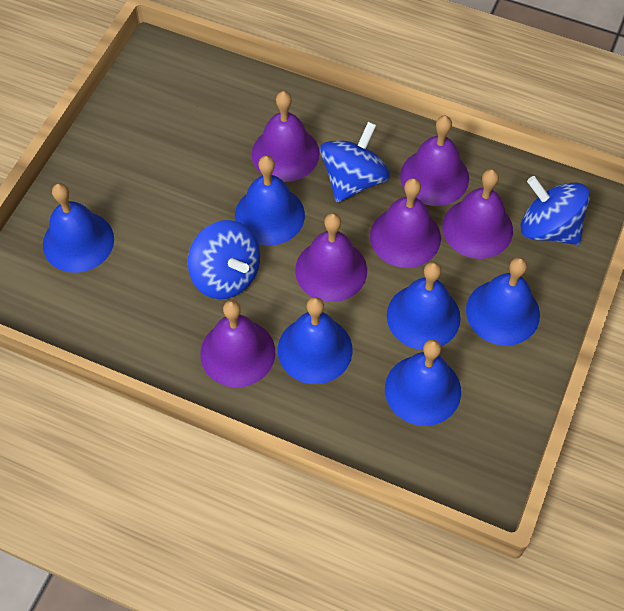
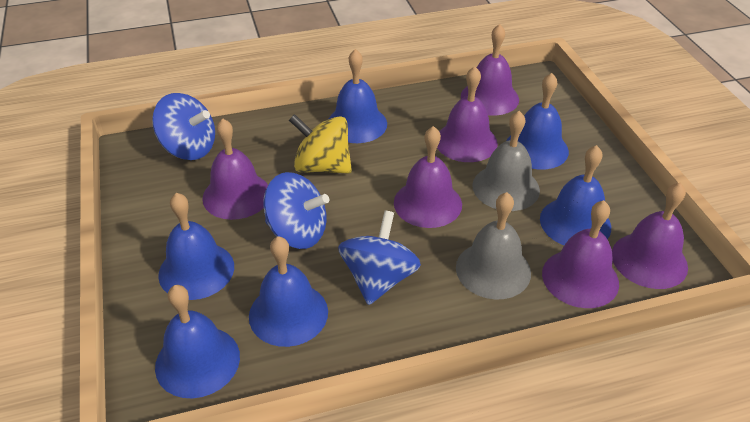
grey bell: 0 -> 2
yellow spinning top: 0 -> 1

